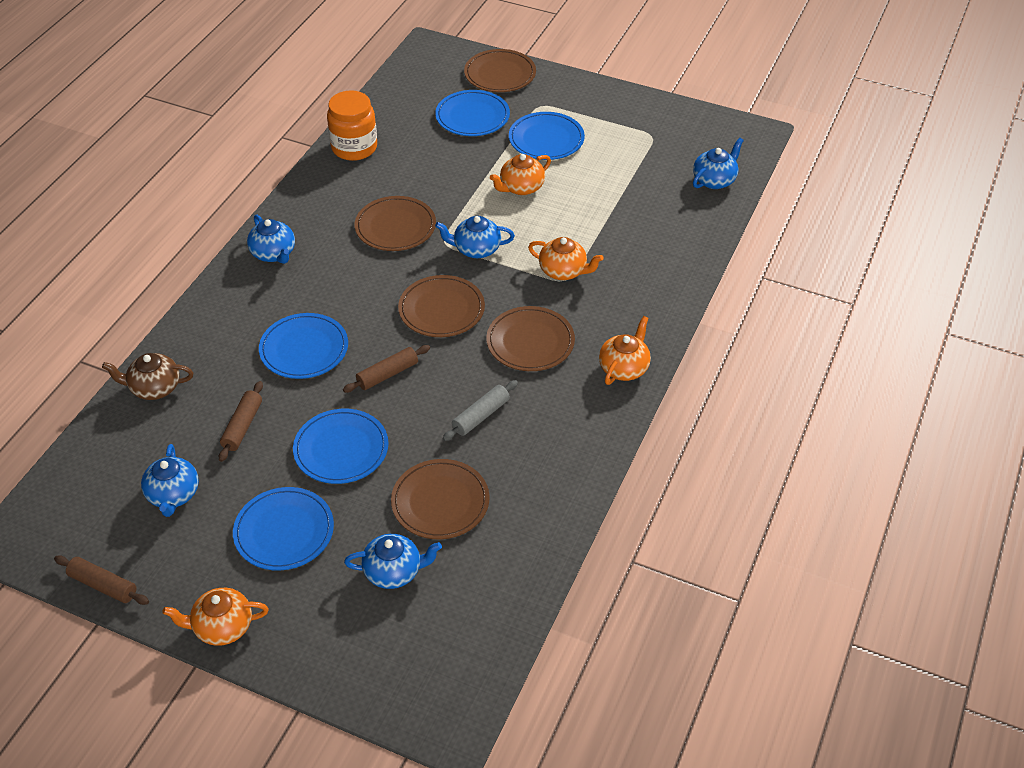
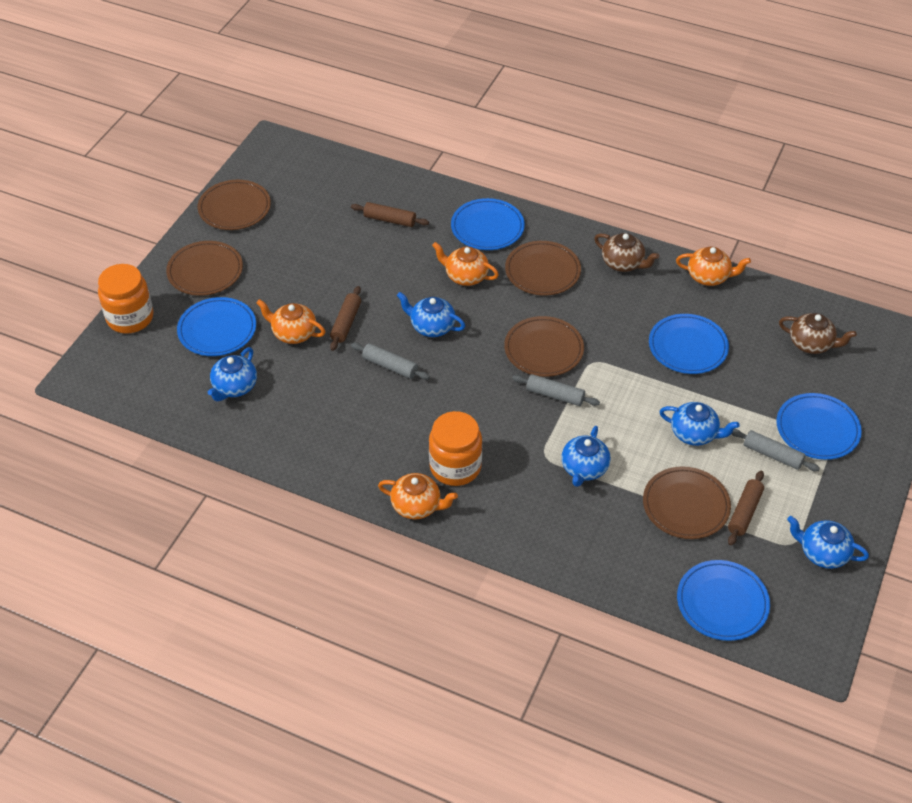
brown teapot: 1 -> 2
grey rolling pin: 1 -> 3
orange jar: 1 -> 2

